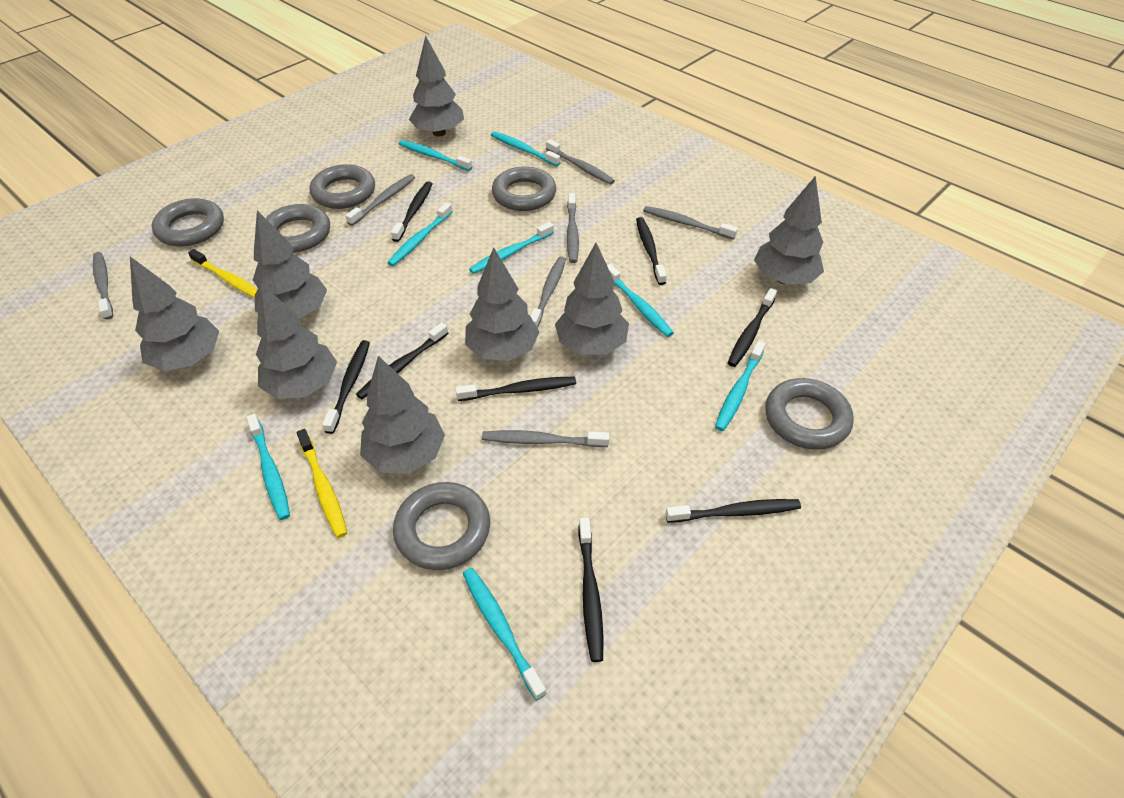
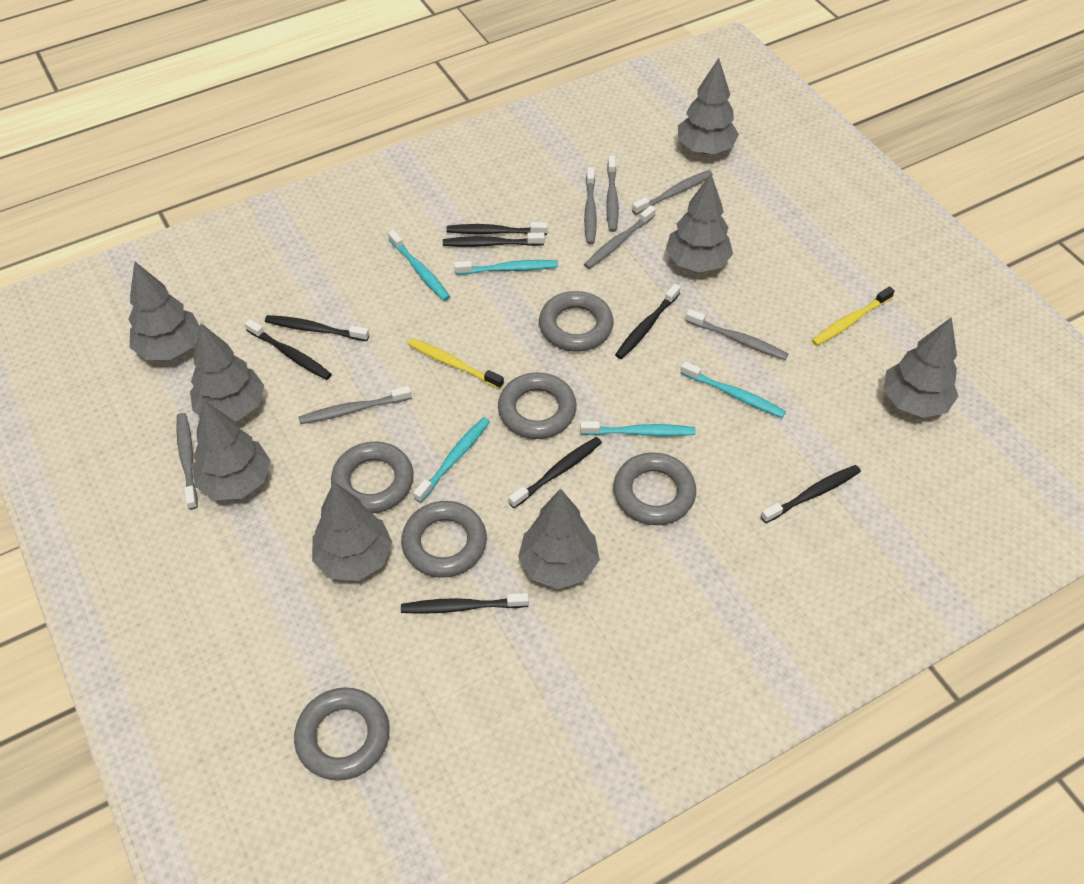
turquoise toothbrush: 8 -> 5

